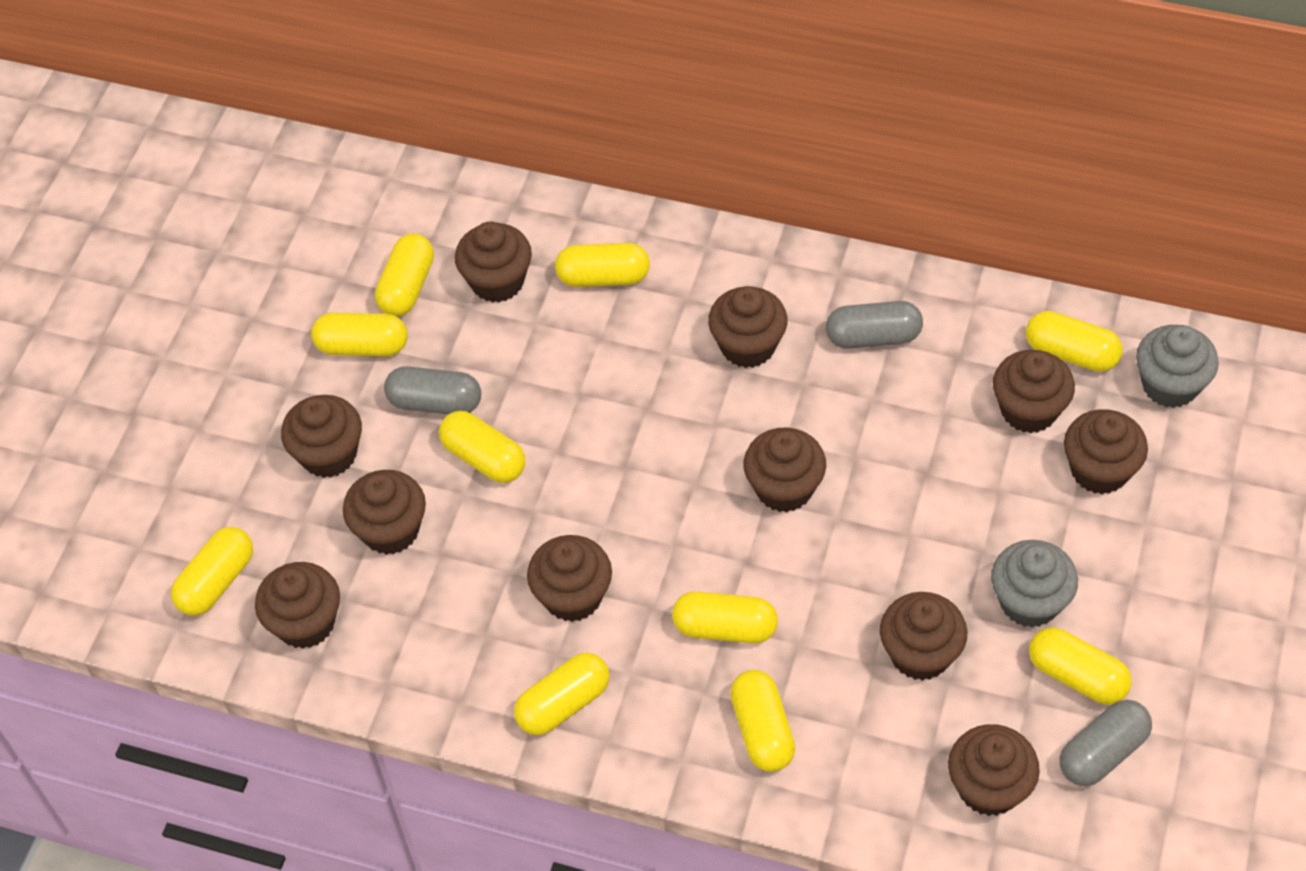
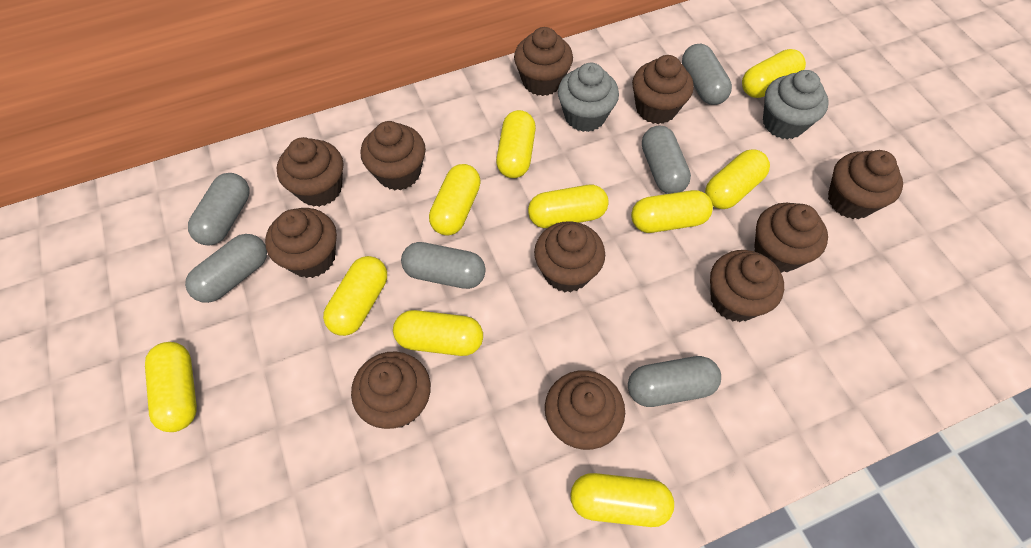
grey capsule: 3 -> 6

